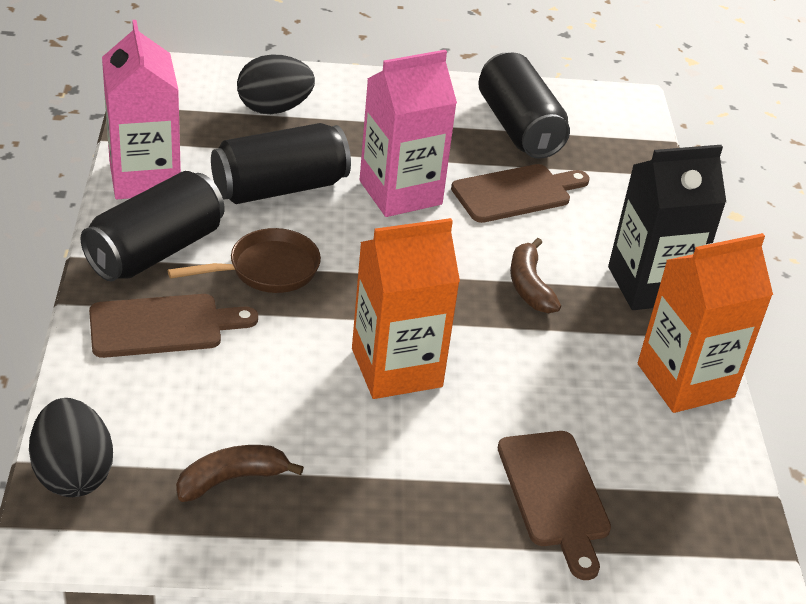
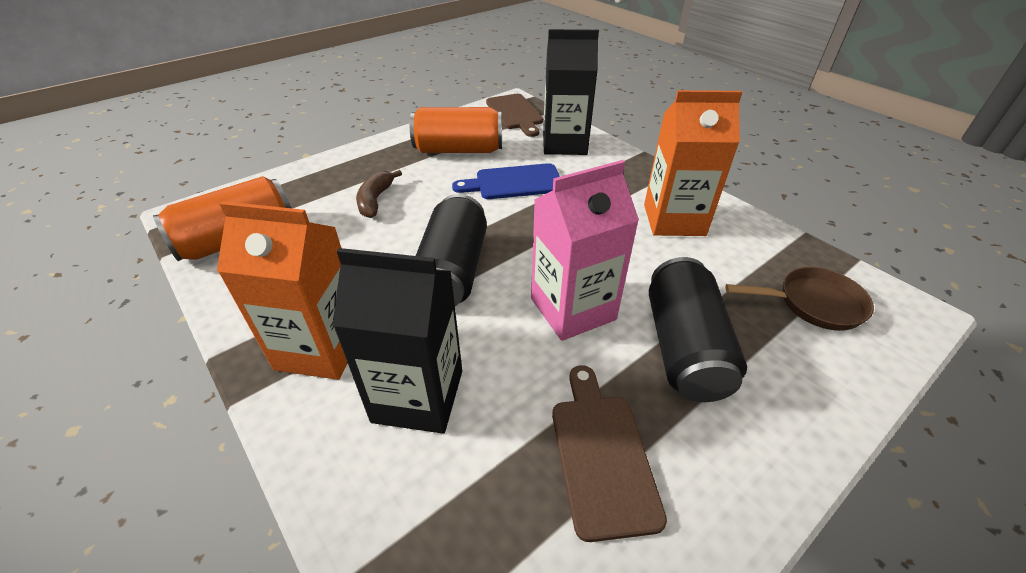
black can: 3 -> 2
black carton: 1 -> 2
black egg: 2 -> 0
blue cutting board: 0 -> 1
brown banana: 2 -> 1
brown cutting board: 3 -> 2
orange can: 0 -> 2
pink carton: 2 -> 1

